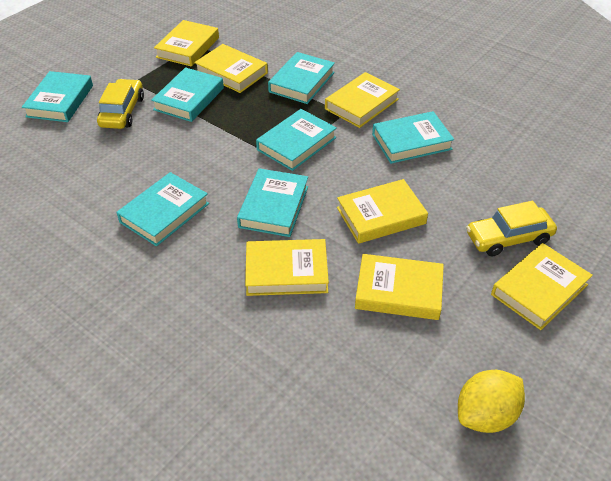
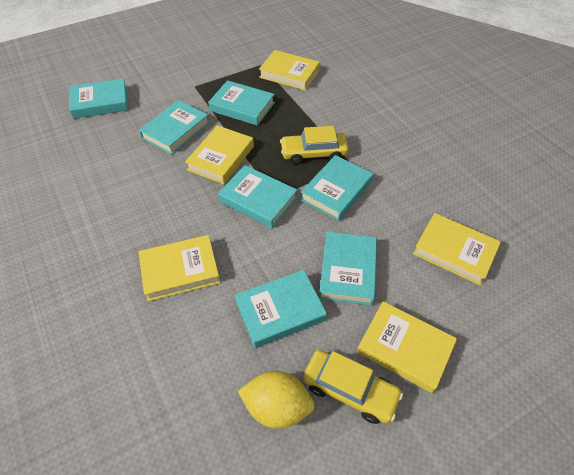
yellow book: 7 -> 5

